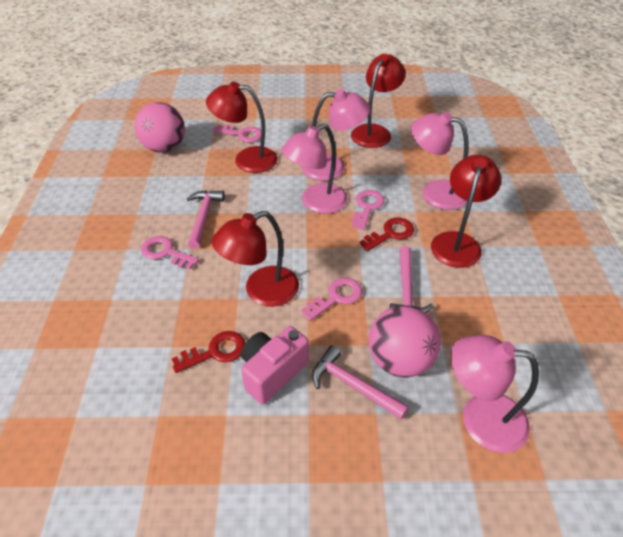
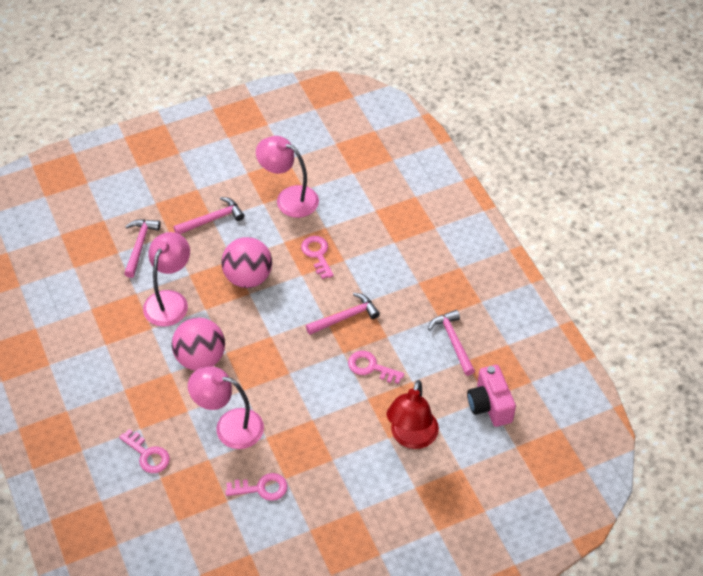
pink hammer: 3 -> 4
pink lamp: 4 -> 3
red key: 2 -> 0
red lamp: 4 -> 1

